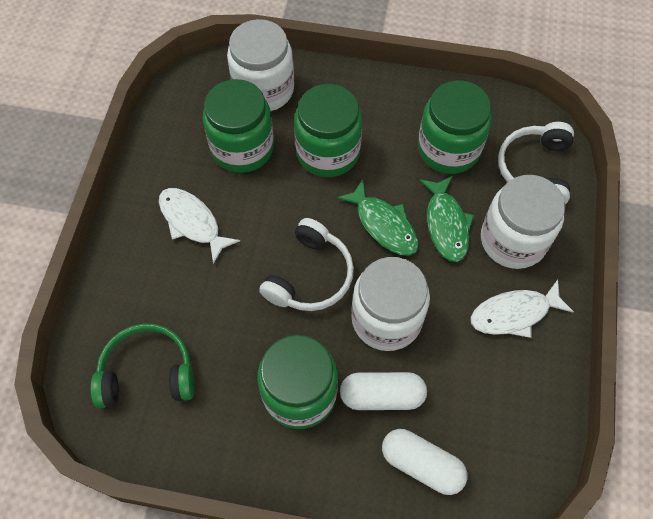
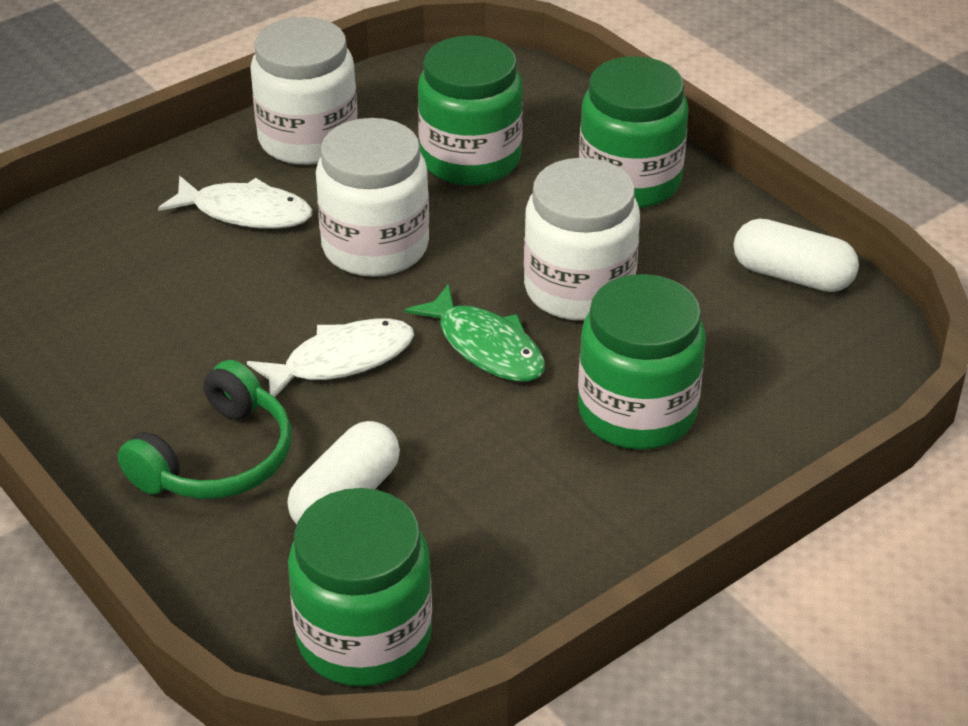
green fish: 2 -> 1
white headphones: 2 -> 0

